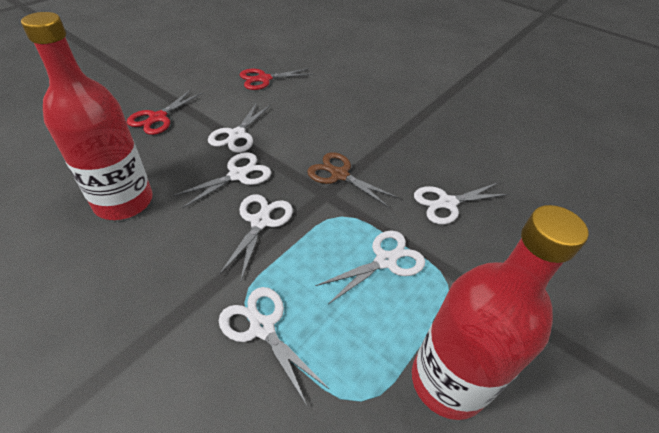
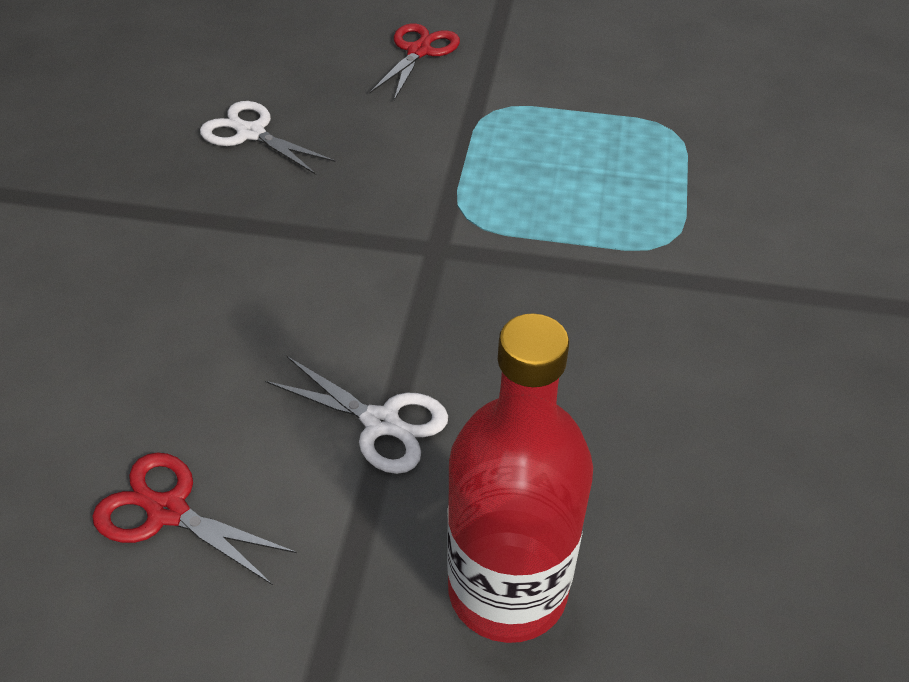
brown scissors: 1 -> 0
red bottle: 2 -> 1
white scissors: 6 -> 2

